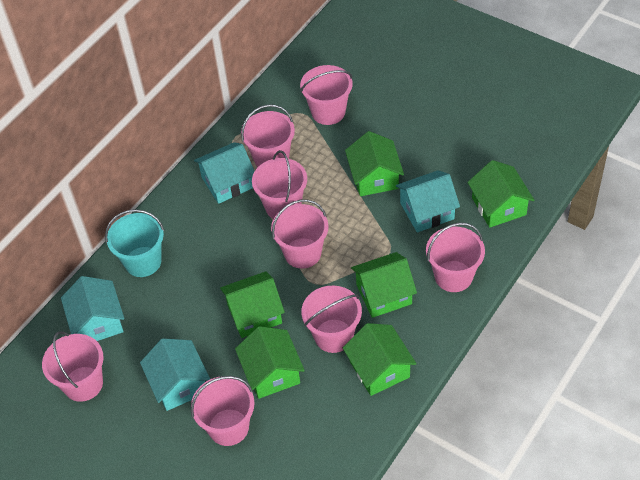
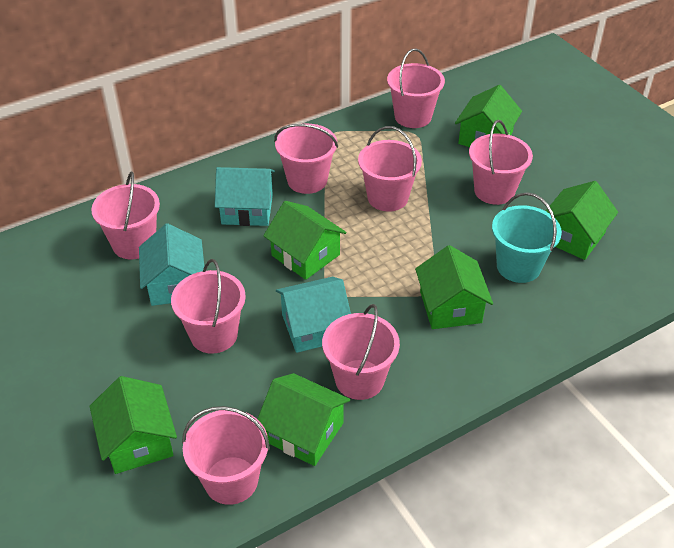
turquoise house: 4 -> 3

